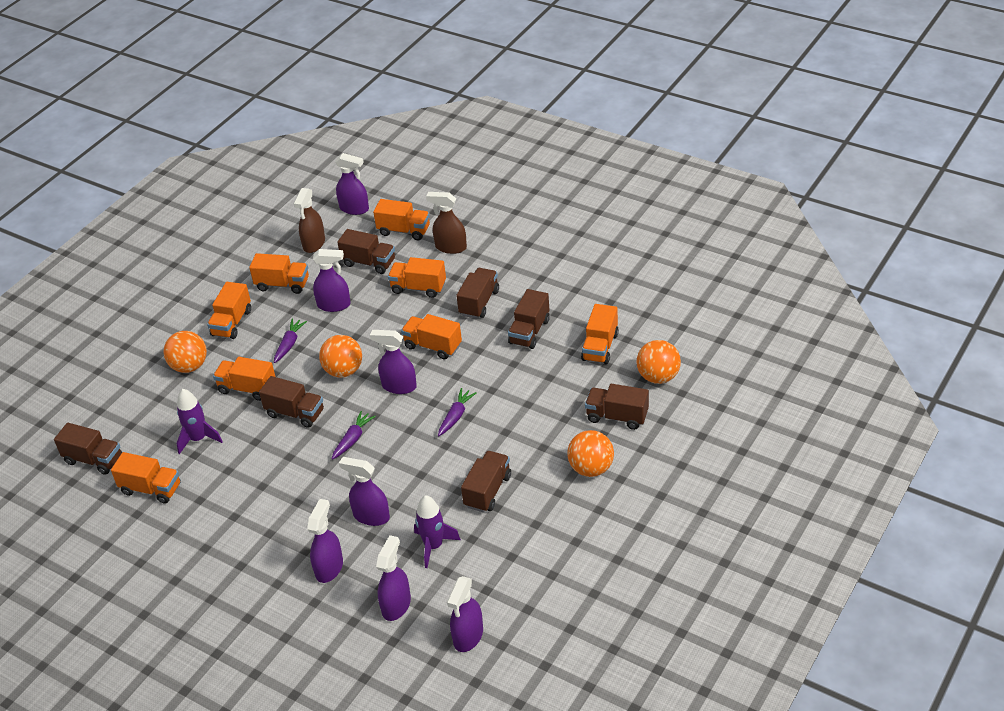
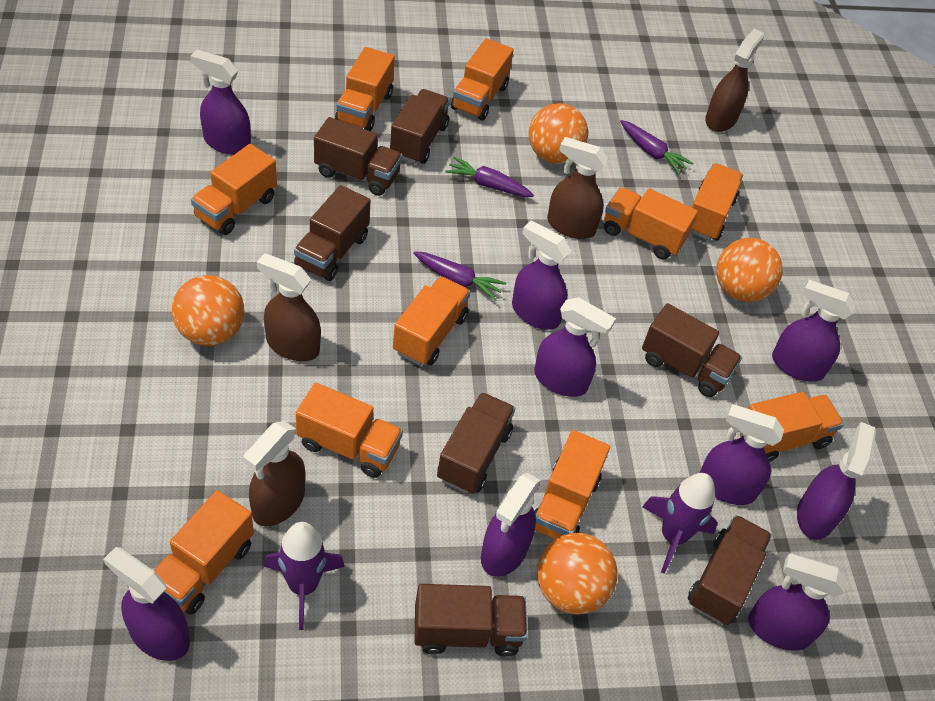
brown spray bottle: 2 -> 4
orange truck: 8 -> 10
purple spray bottle: 7 -> 9

